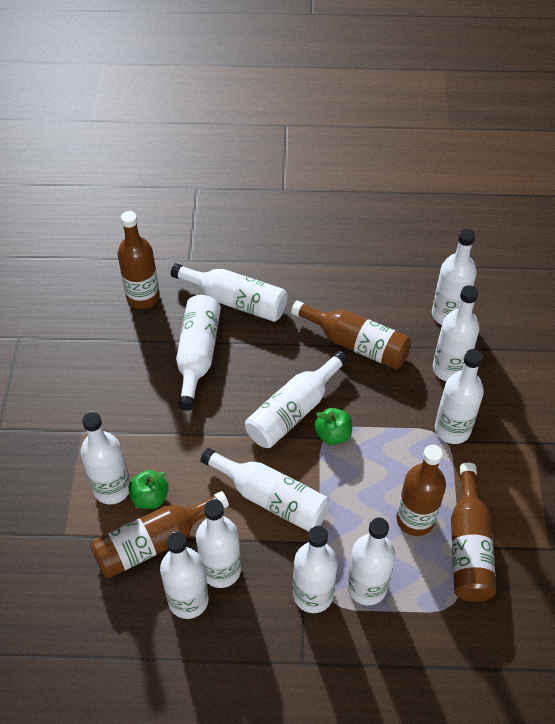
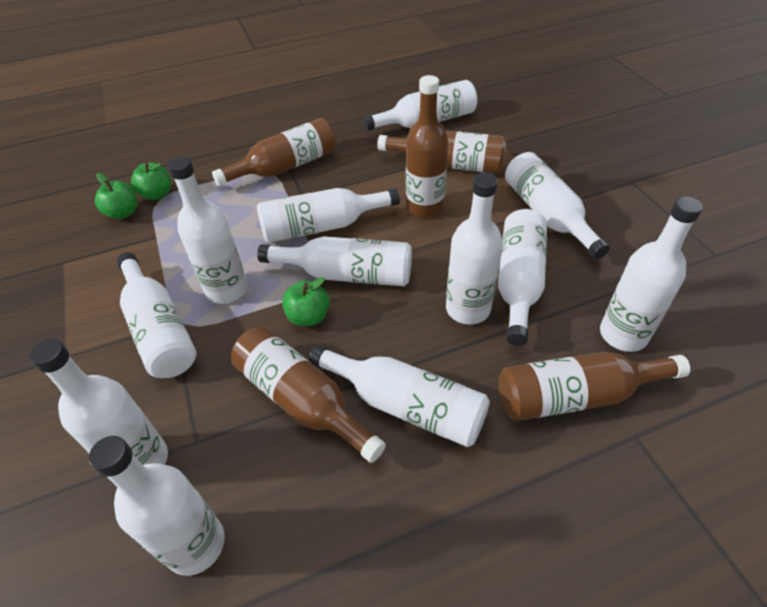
green apple: 2 -> 3

